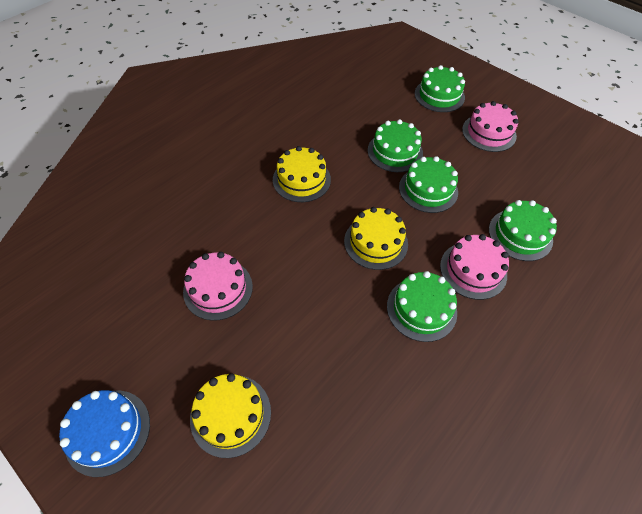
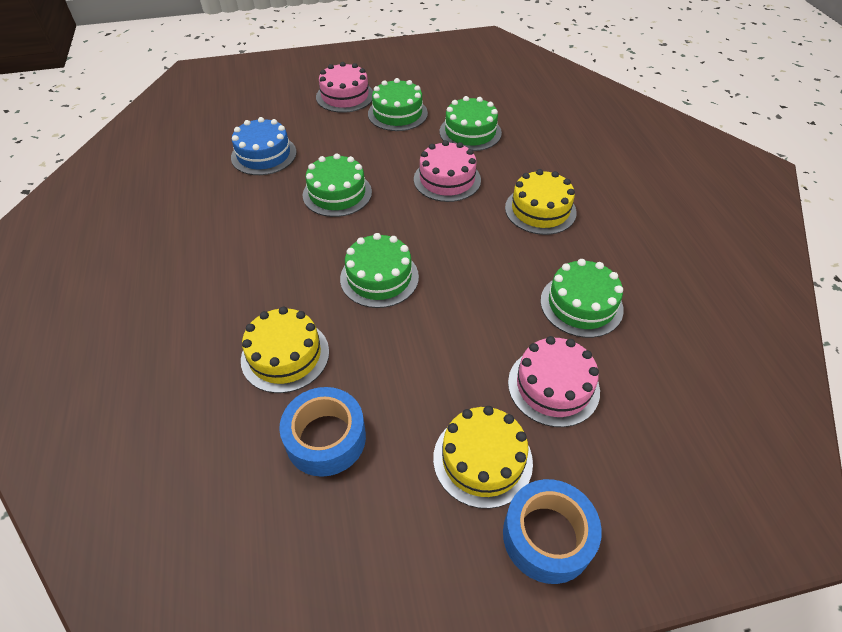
blue tape: 0 -> 2

